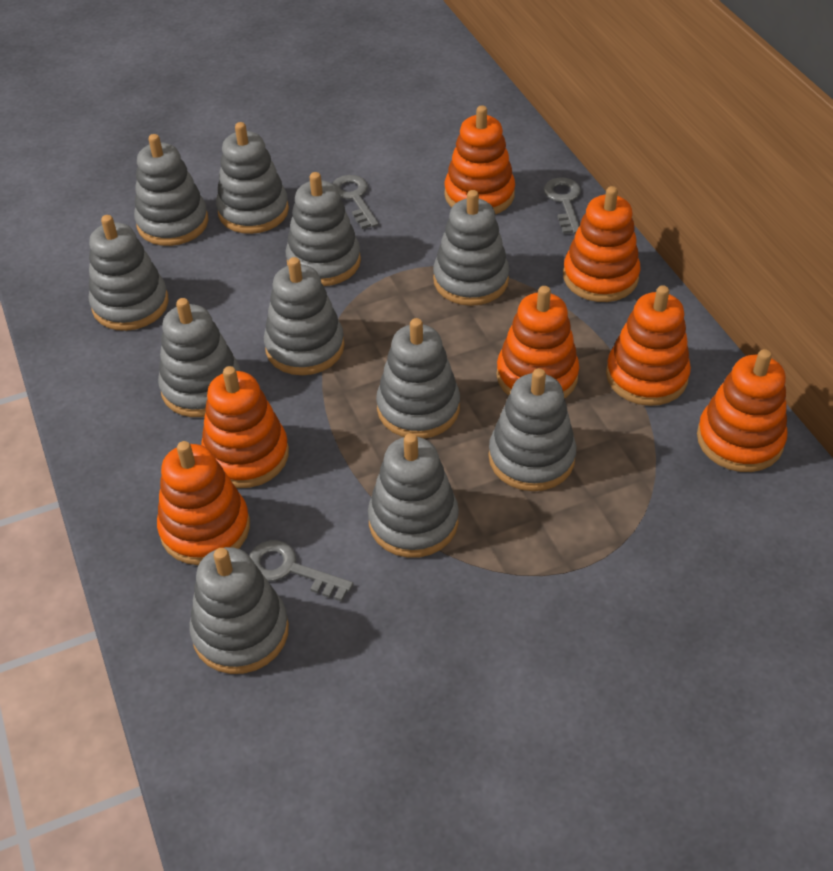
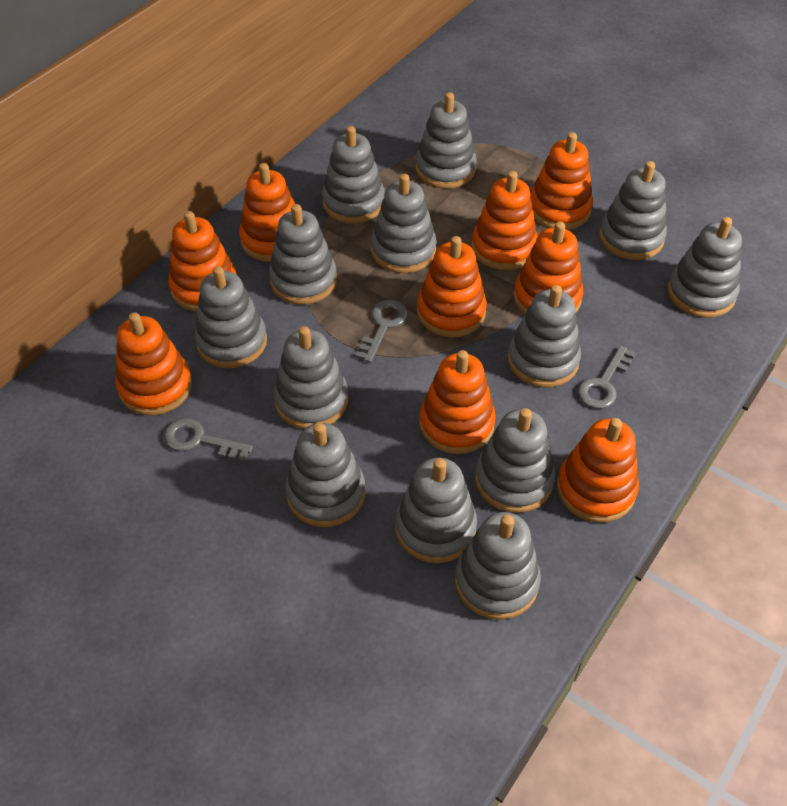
grey stacking toy: 11 -> 13
orange stacking toy: 7 -> 9

